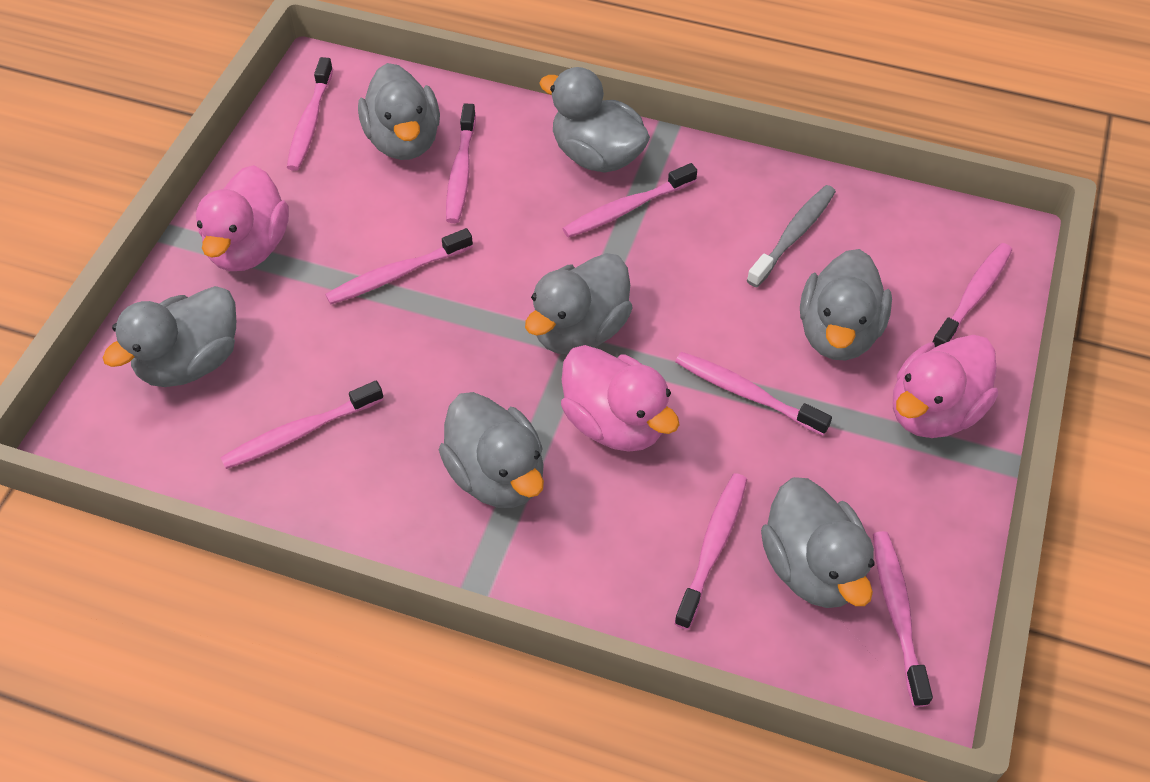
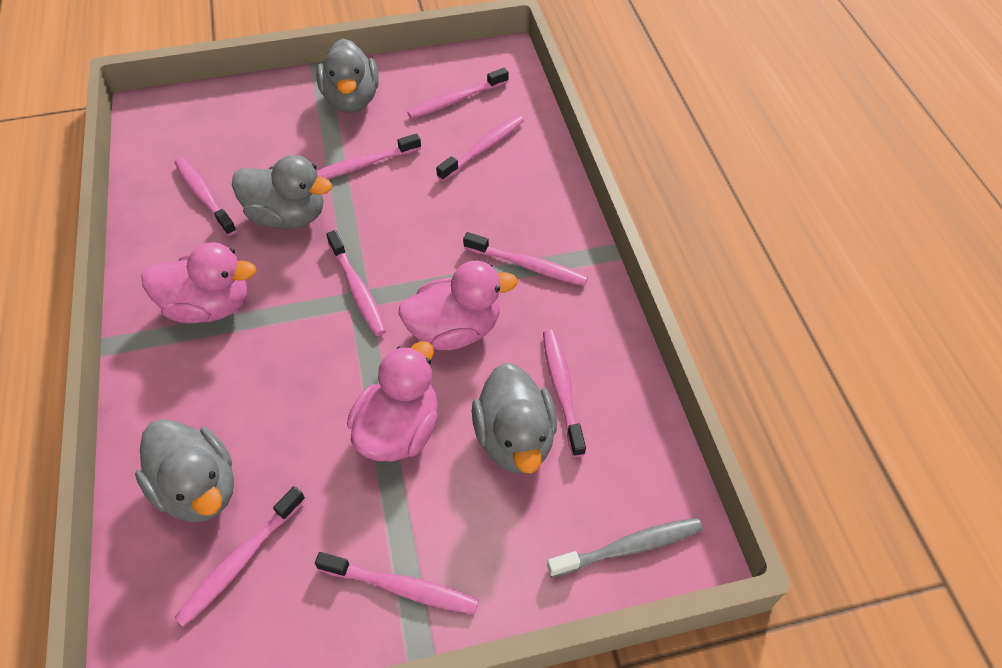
grey duck: 7 -> 4

